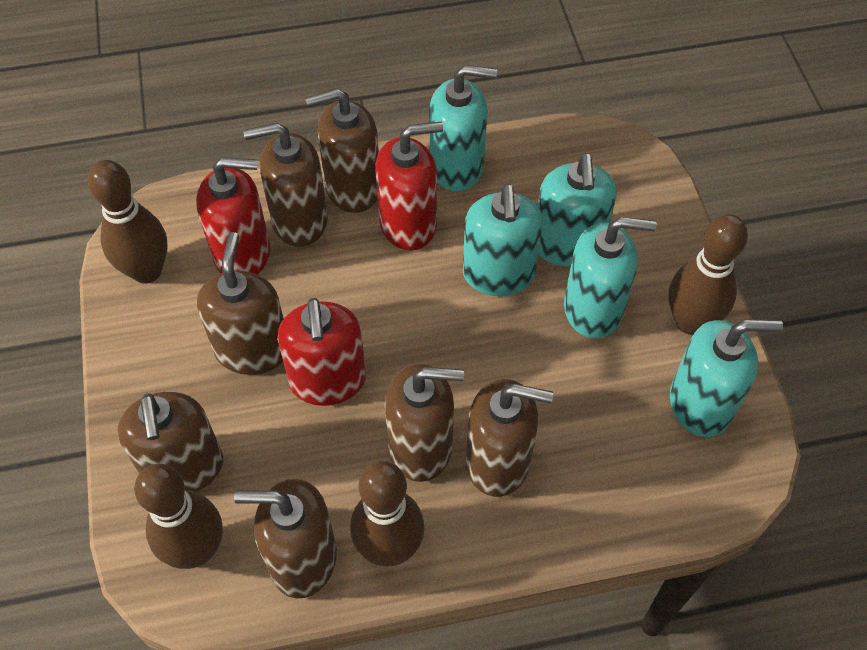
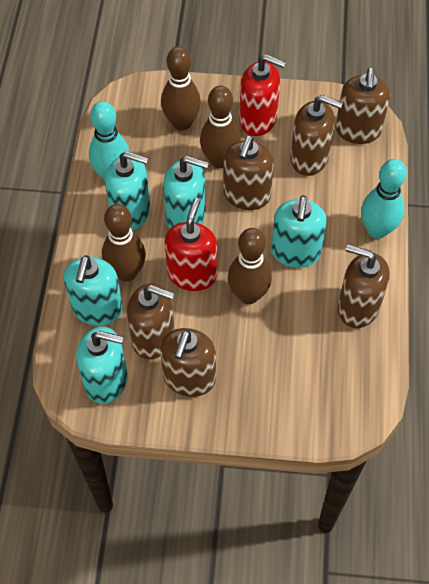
brown soap dispenser: 7 -> 6
red soap dispenser: 3 -> 2
turquoise bowling pin: 0 -> 2

